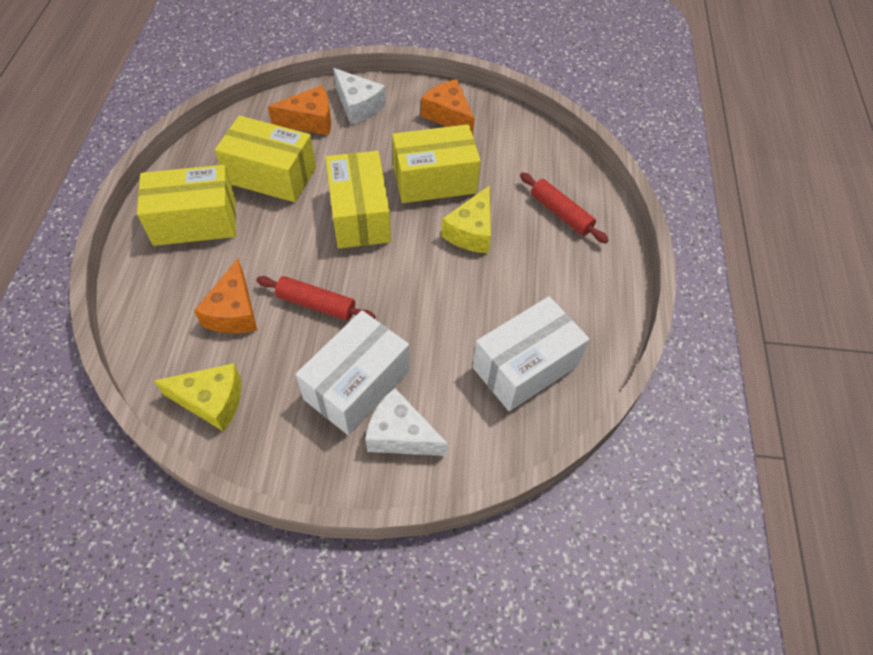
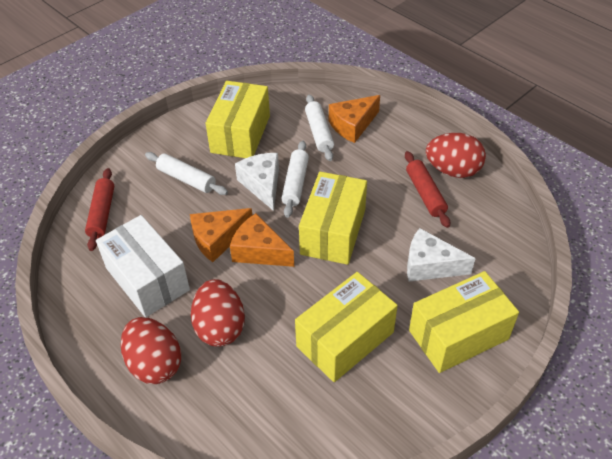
red egg: 0 -> 3
white box: 2 -> 1
white rolling pin: 0 -> 3
yellow cheese: 2 -> 0

